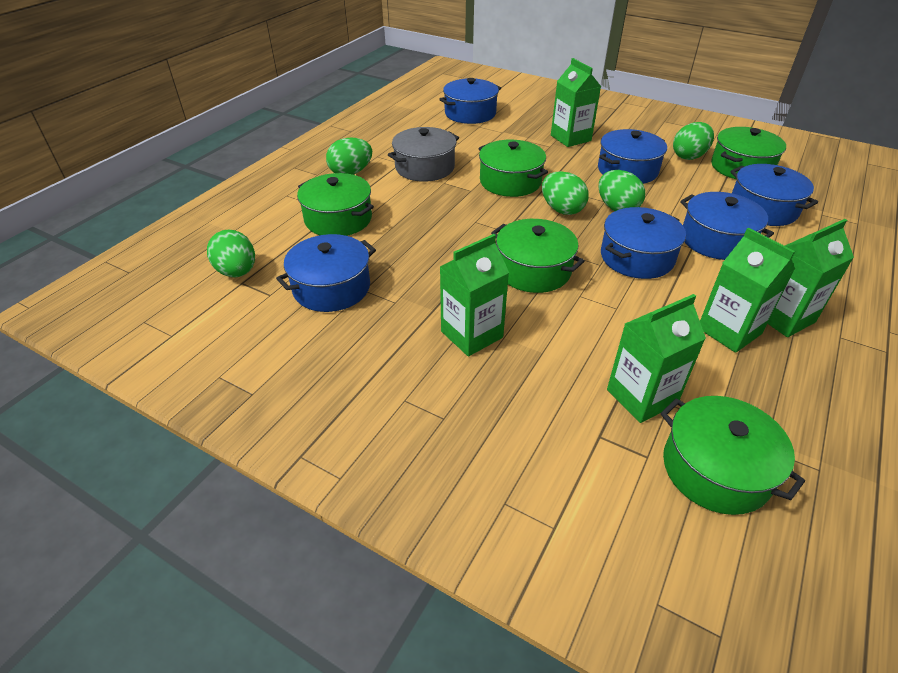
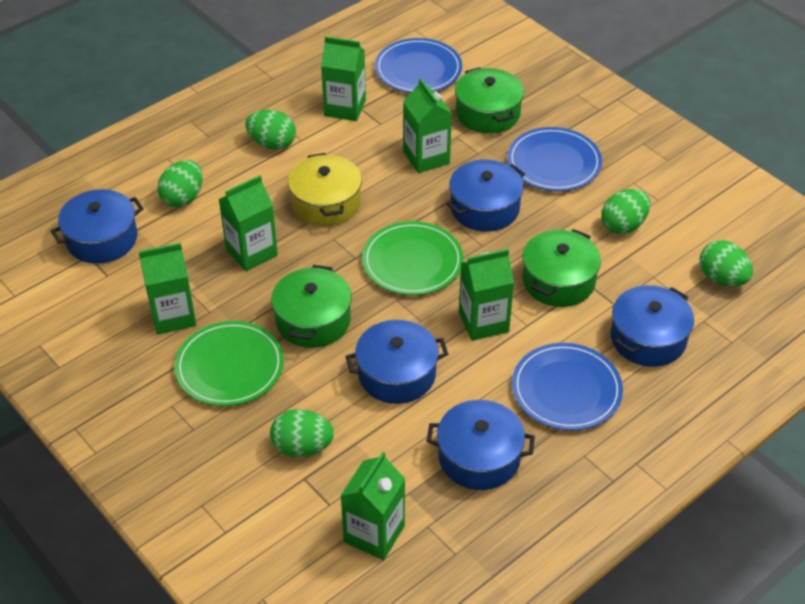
blue plate: 0 -> 3
blue pot: 6 -> 5
green carton: 5 -> 6
green plate: 0 -> 2
green pot: 5 -> 3
grey pot: 1 -> 0
yellow pot: 0 -> 1

